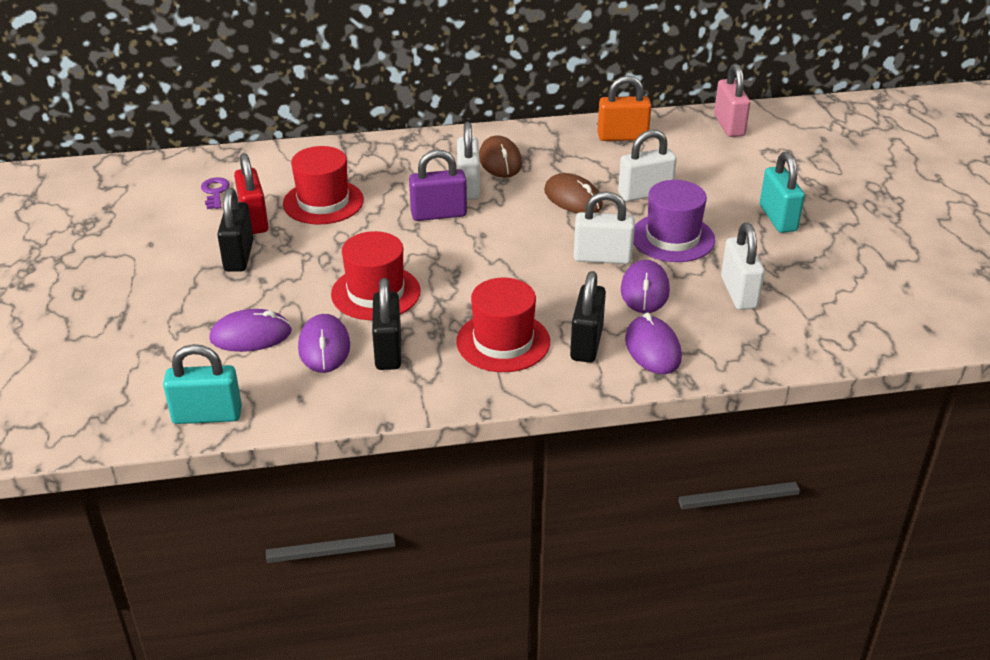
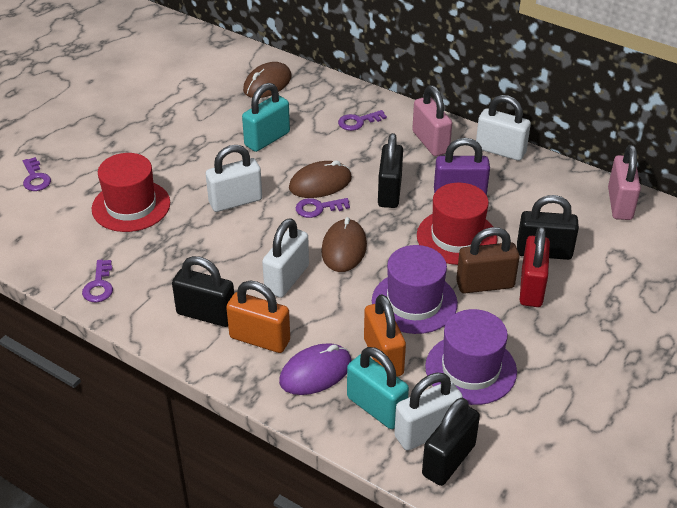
black padlock: 3 -> 4
brown mouse: 2 -> 3
brown padlock: 0 -> 1
orange padlock: 1 -> 2
pink padlock: 1 -> 2
purple hat: 1 -> 2
purple key: 1 -> 4
purple mouse: 4 -> 1
red hat: 3 -> 2

